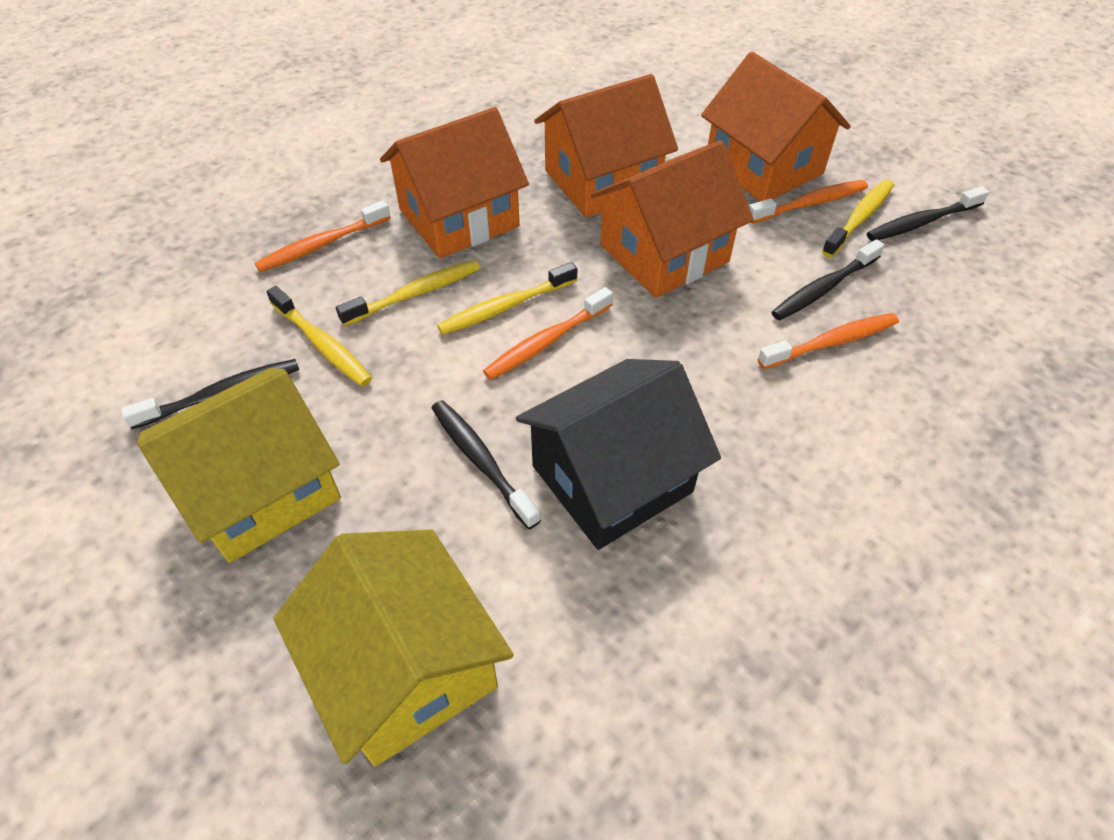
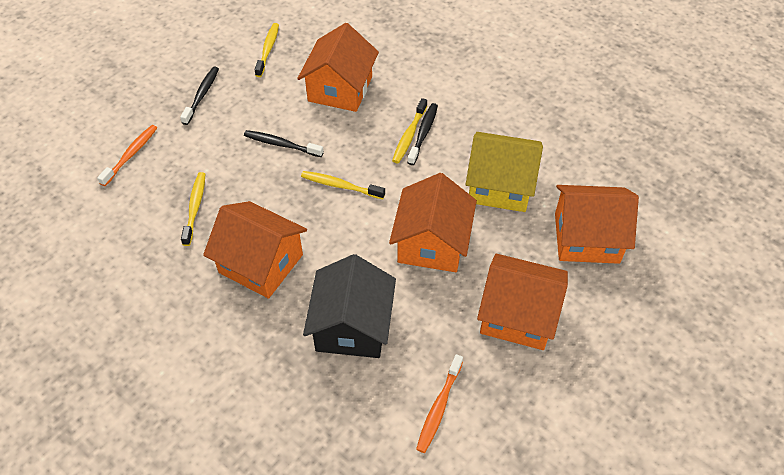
black toothbrush: 4 -> 3
orange house: 4 -> 5
orange toothbrush: 4 -> 2
yellow house: 2 -> 1

